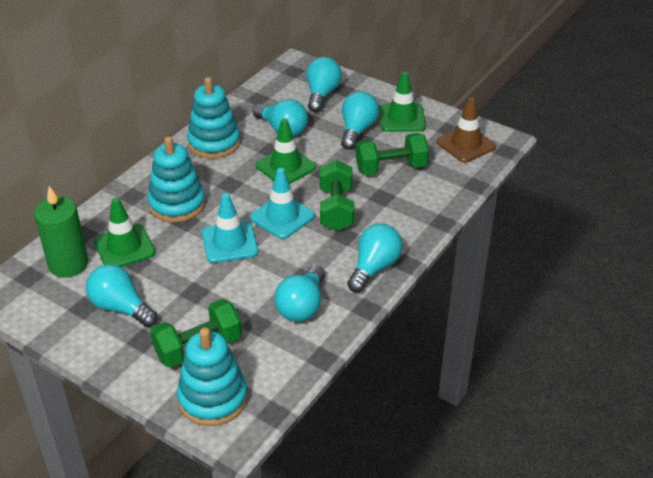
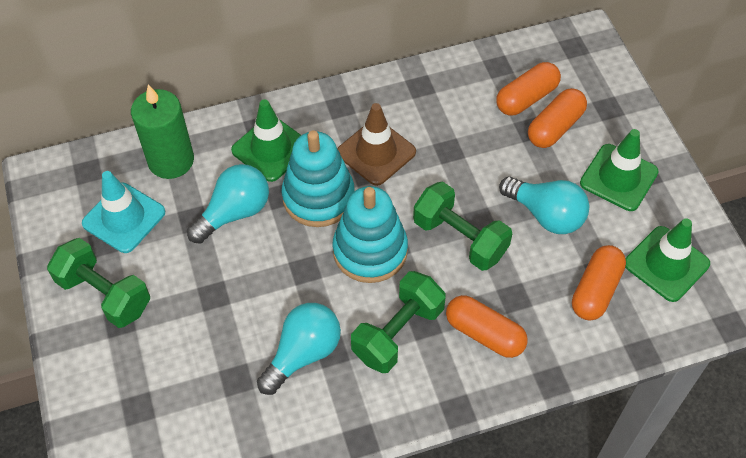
orange capsule: 0 -> 4
turquoise light bulb: 6 -> 3
turquoise stacking toy: 3 -> 2
turquoise traffic cone: 2 -> 1

